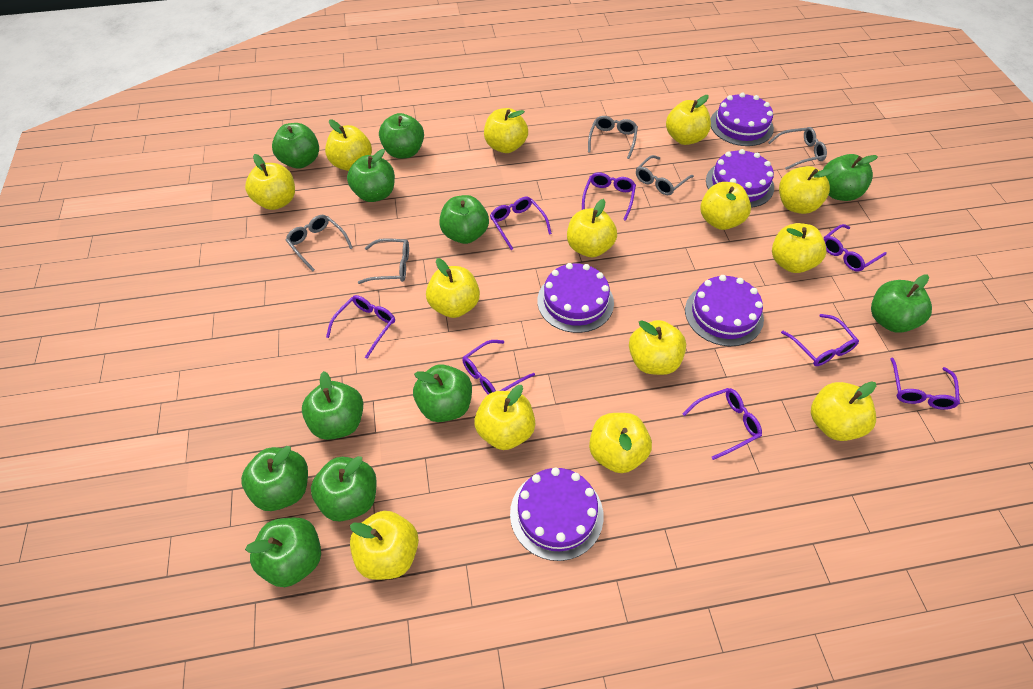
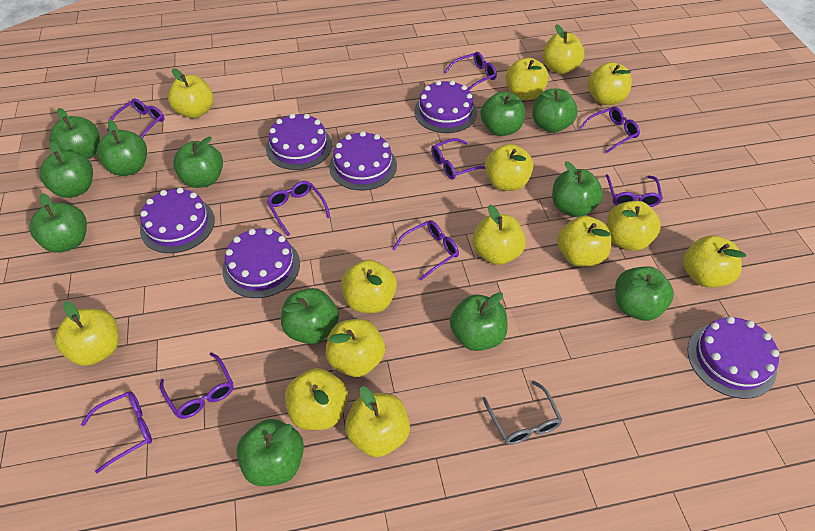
green apple: 11 -> 12
grey glasses: 5 -> 1
purple cake: 5 -> 6
purple glasses: 8 -> 9

